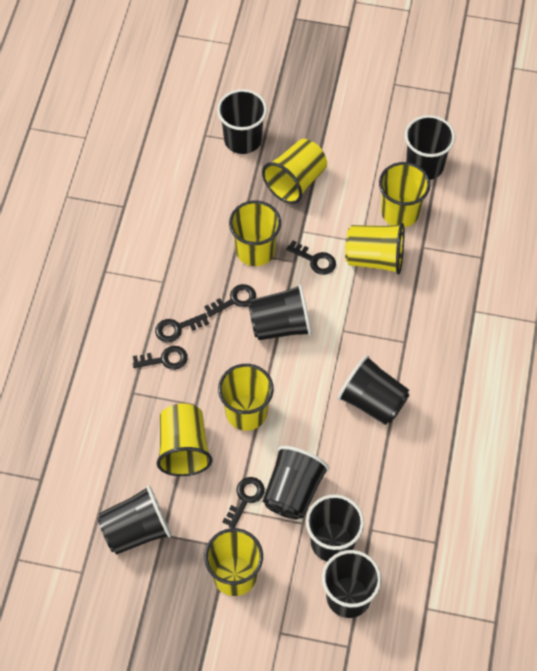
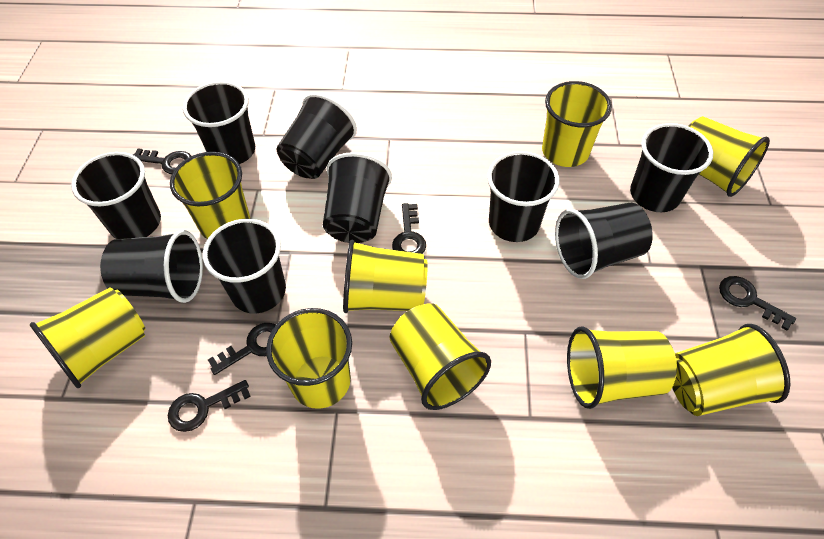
black cup: 8 -> 9
yellow cup: 7 -> 9

